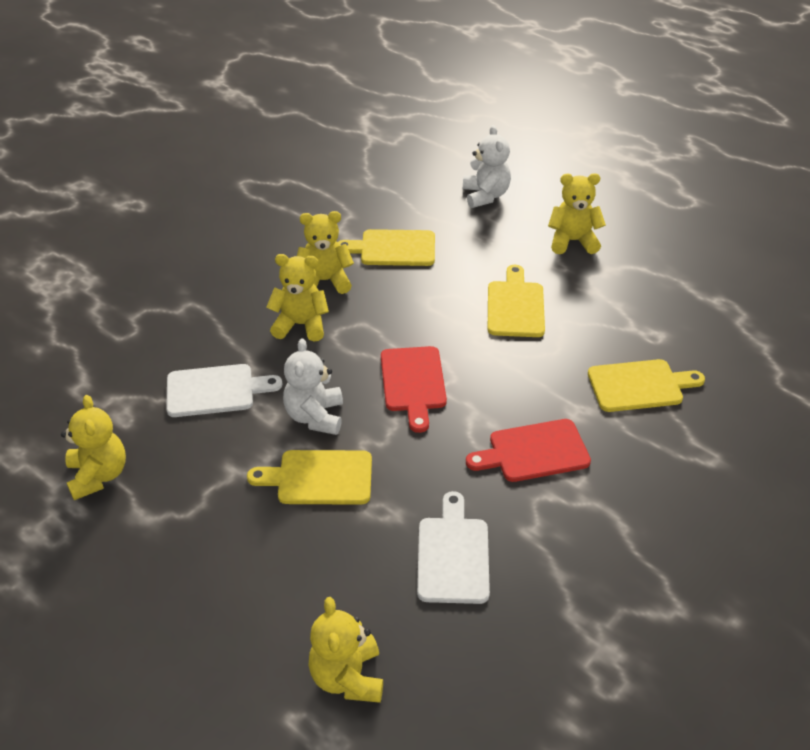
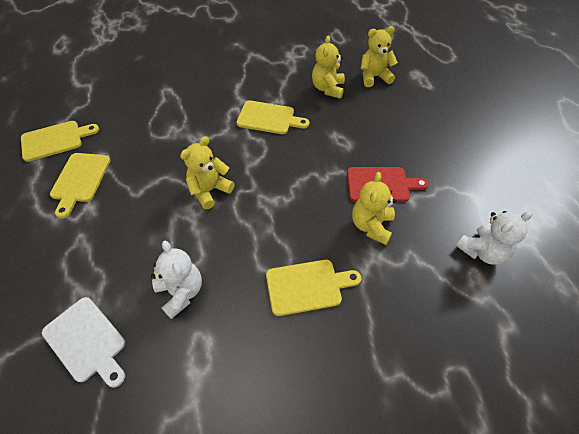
red cutting board: 2 -> 1
white cutting board: 2 -> 1
yellow teddy bear: 5 -> 4

